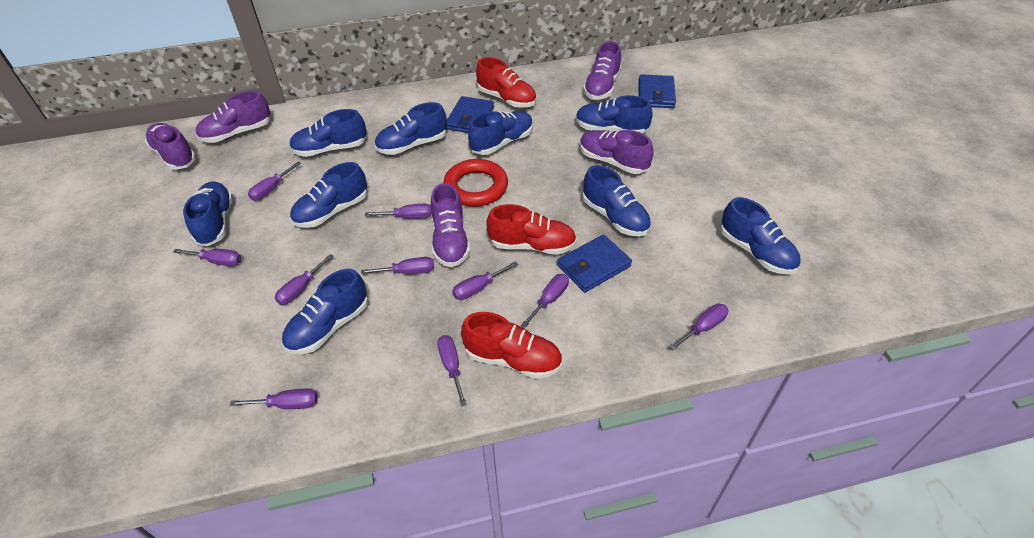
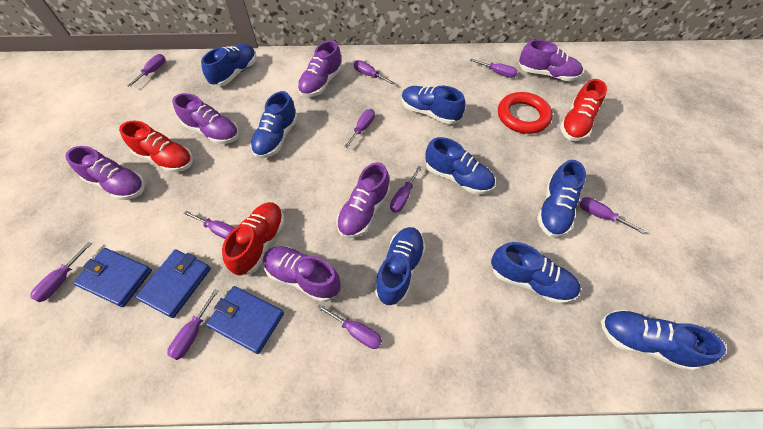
blue shoe: 9 -> 8
purple shoe: 5 -> 6

